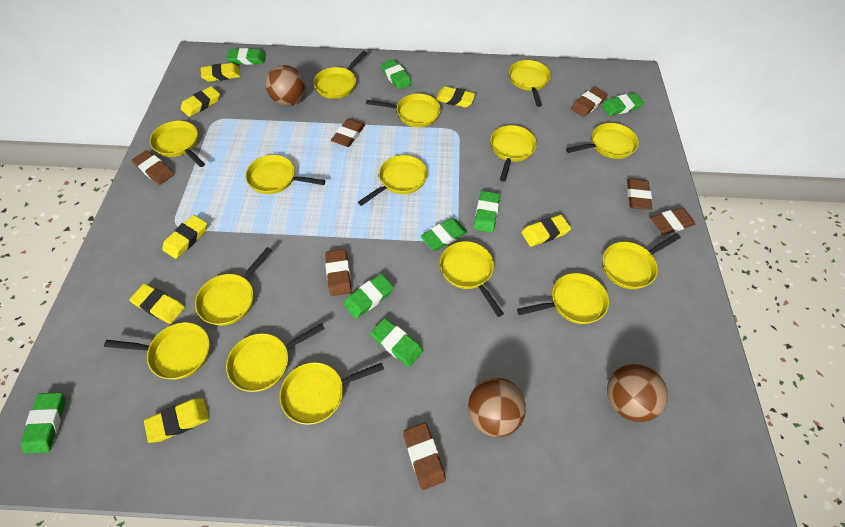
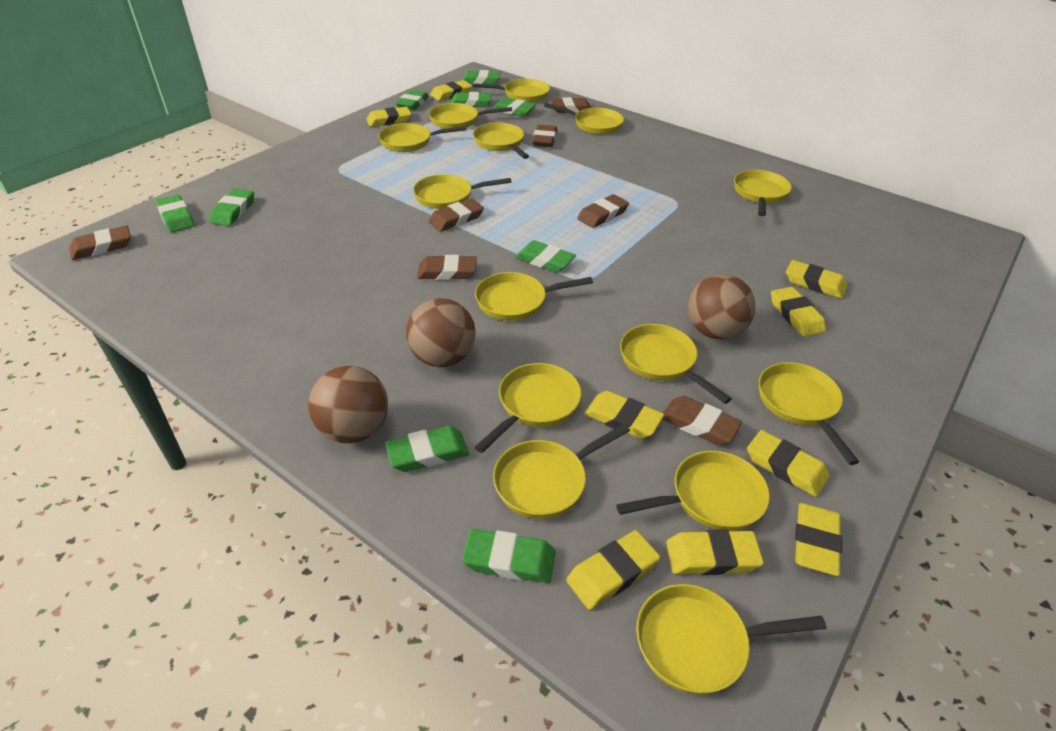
green eraser: 8 -> 9
yellow eraser: 7 -> 9
yellow pan: 15 -> 14

